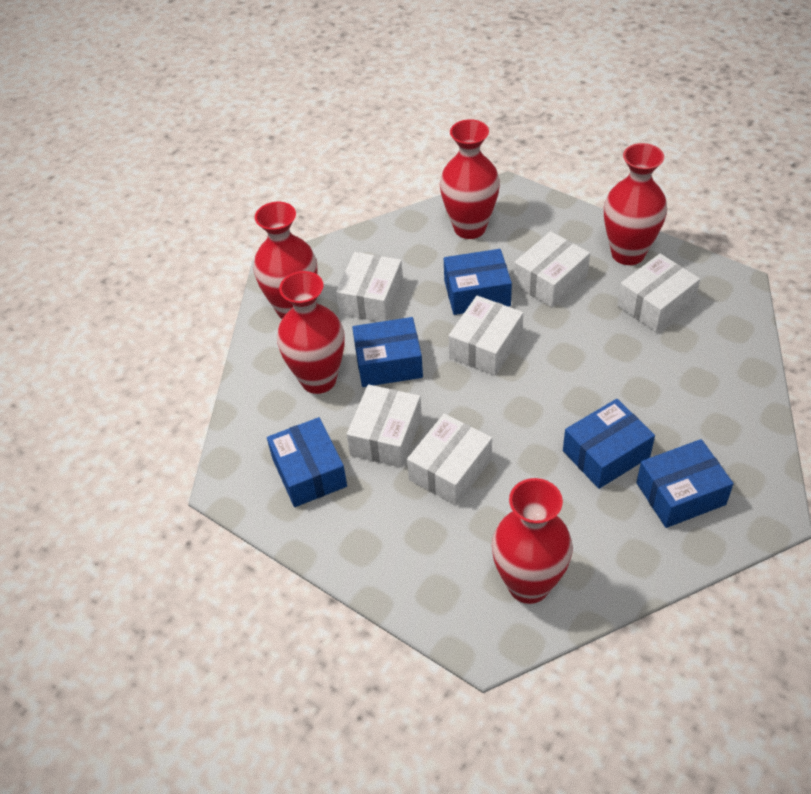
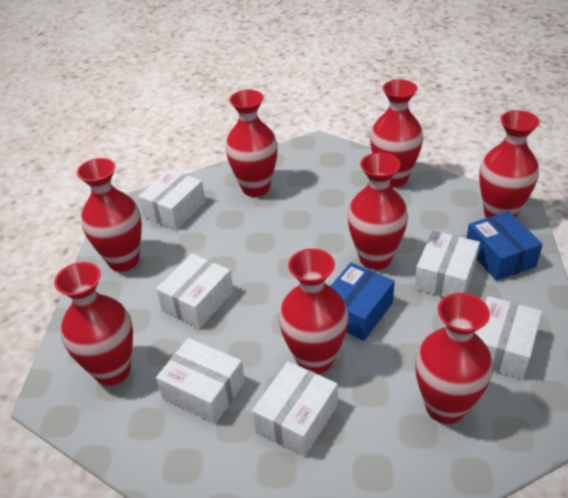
blue box: 5 -> 2
red vase: 5 -> 8

